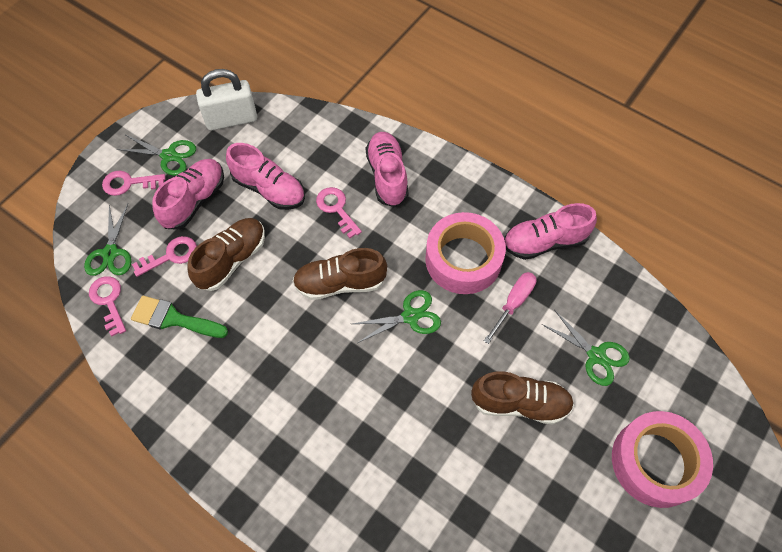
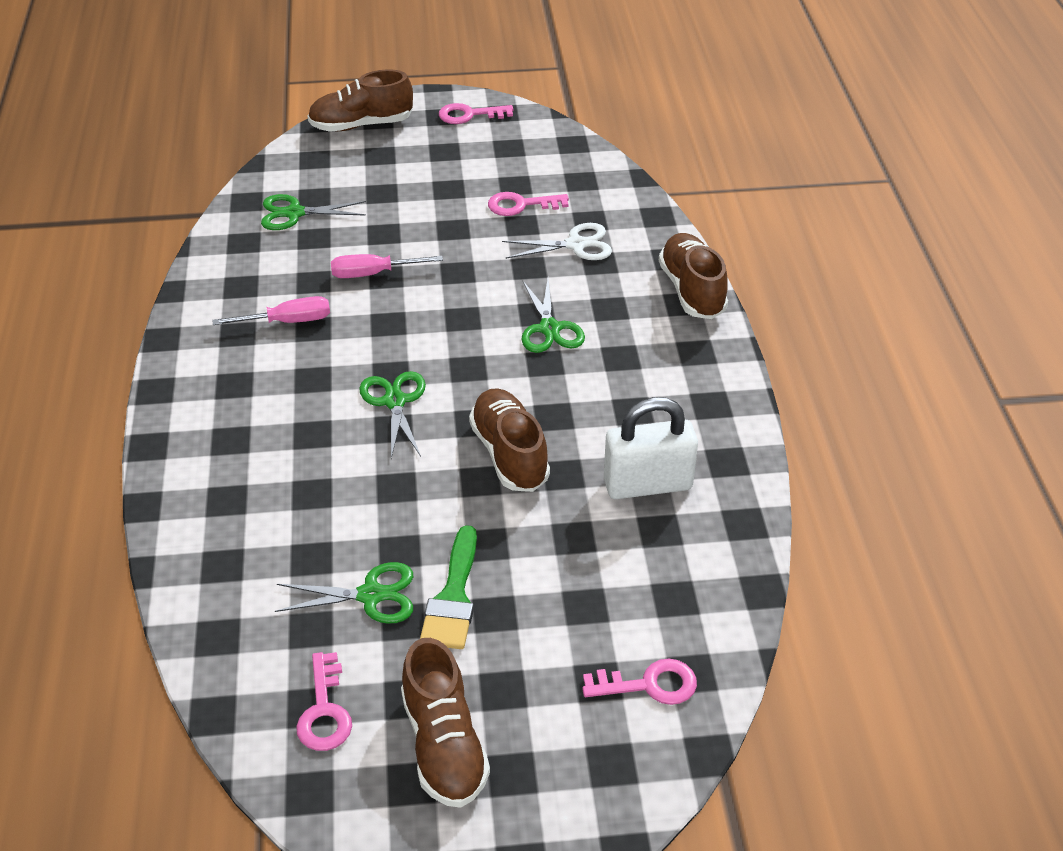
brown shoe: 3 -> 4
pink screwdriver: 1 -> 2
pink shoe: 4 -> 0
pink tape: 2 -> 0
white scissors: 0 -> 1

